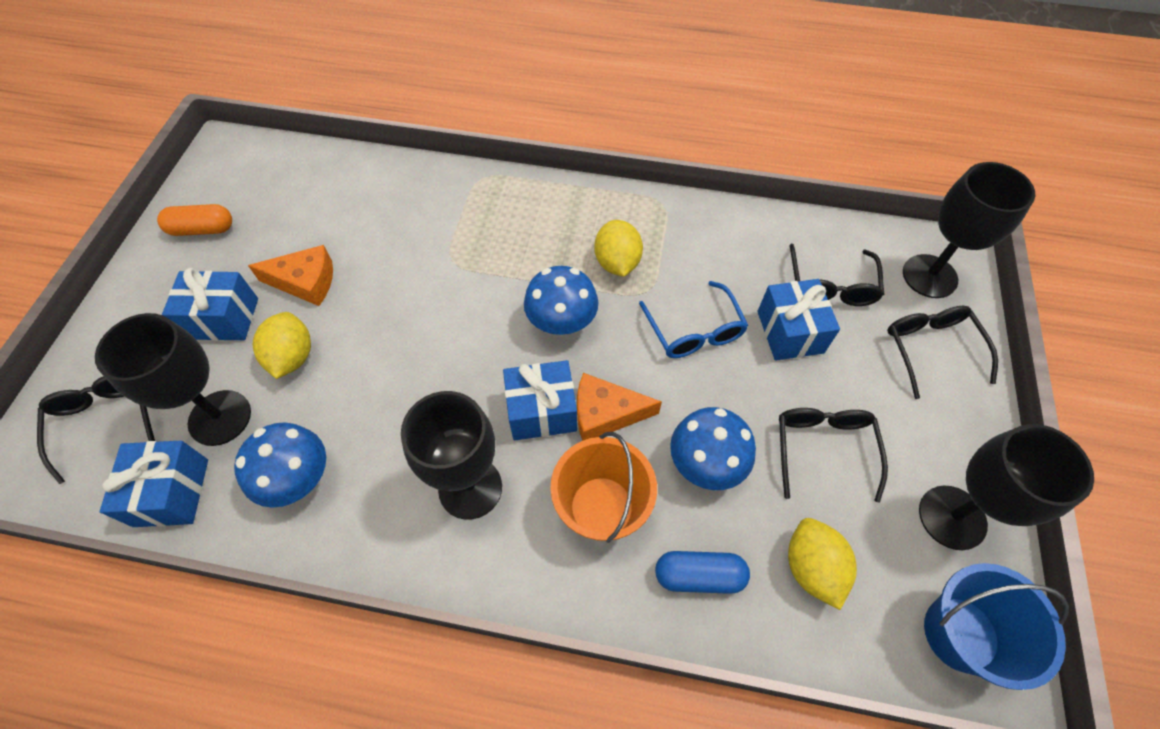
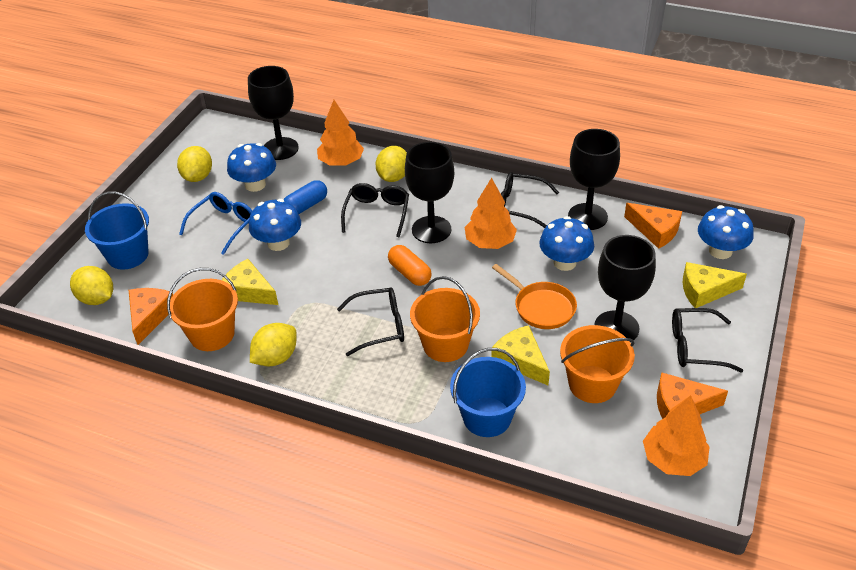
blue bucket: 1 -> 2
blue gift: 4 -> 0
blue mushroom: 3 -> 4
orange bucket: 1 -> 3
orange cheese: 2 -> 3
orange pan: 0 -> 1
orange tree: 0 -> 3
yellow cheese: 0 -> 3
yellow lemon: 3 -> 4

